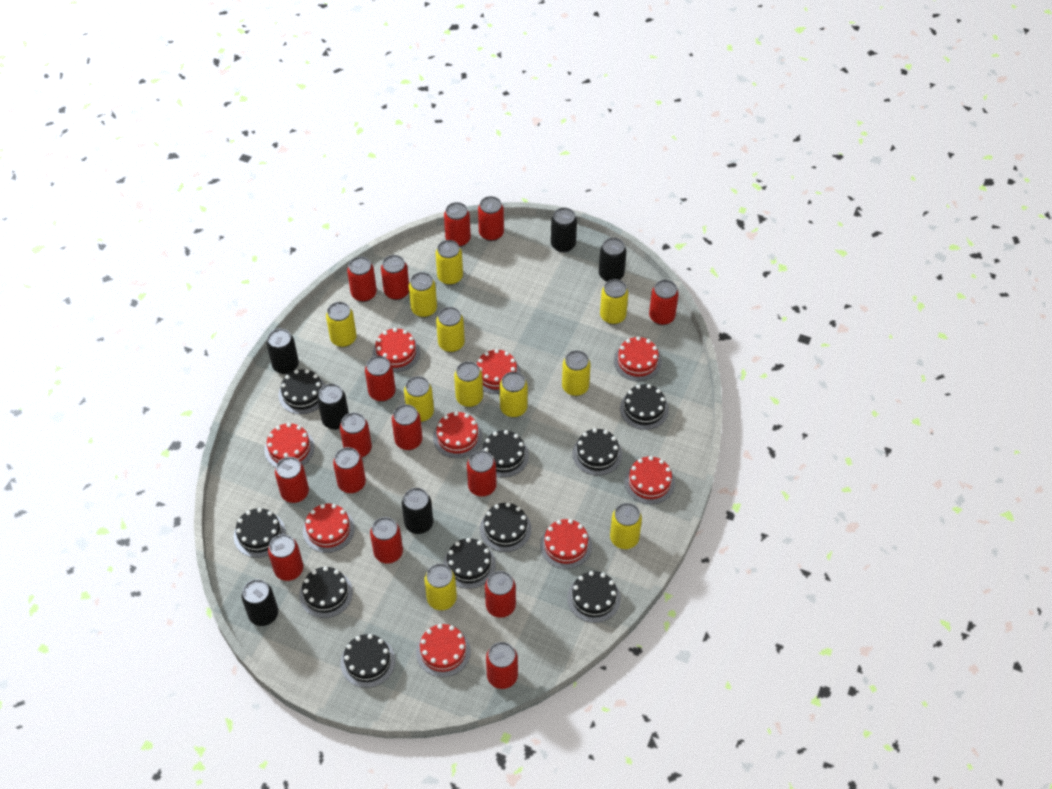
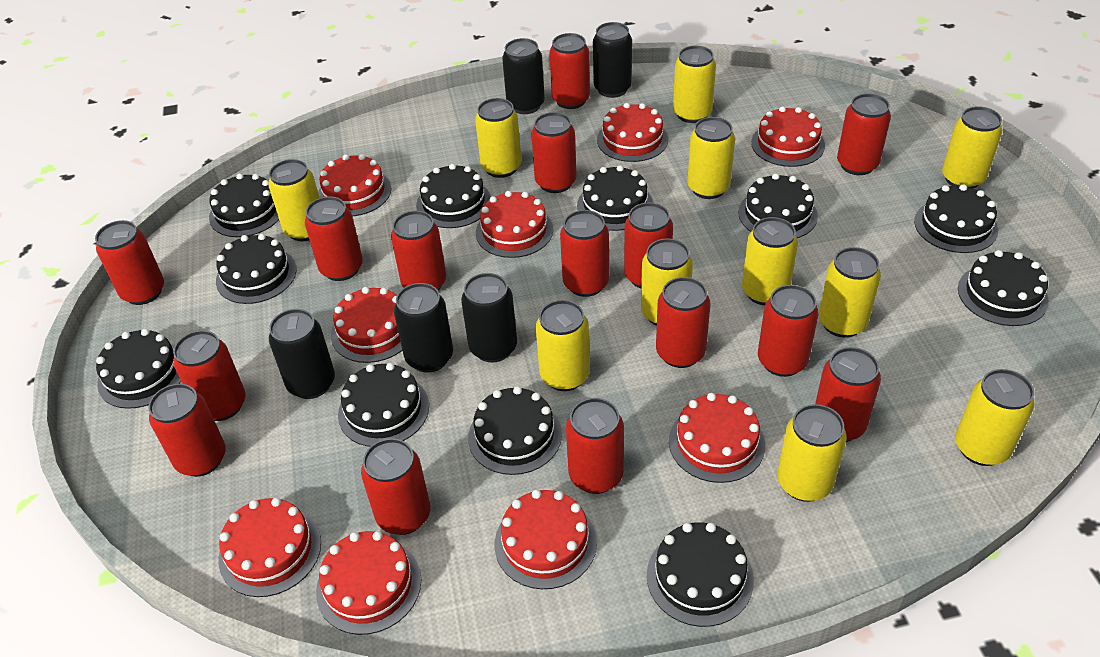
black cake: 10 -> 11
black can: 6 -> 5

